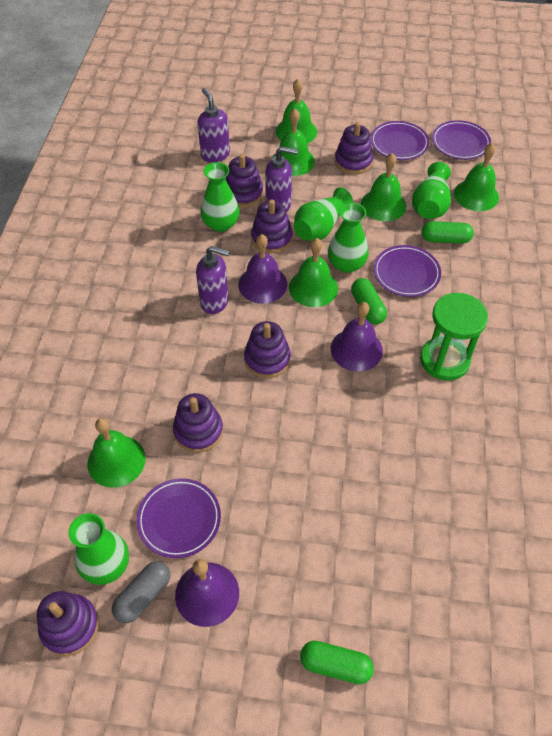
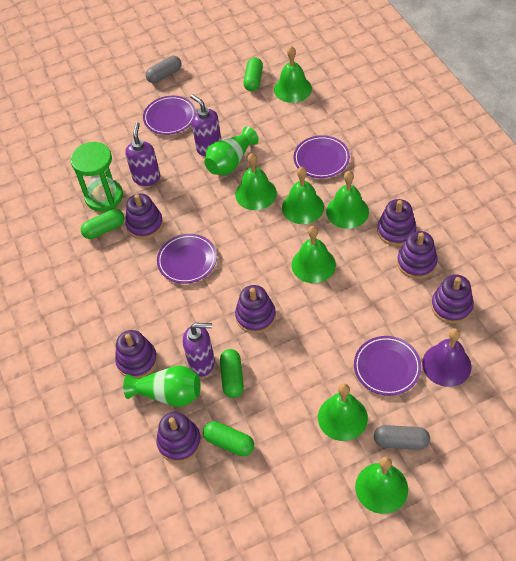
green bell: 6 -> 7
green capsule: 3 -> 4
green vase: 5 -> 2
grey capsule: 1 -> 2
purple bell: 3 -> 1
purple stacking toy: 6 -> 7

